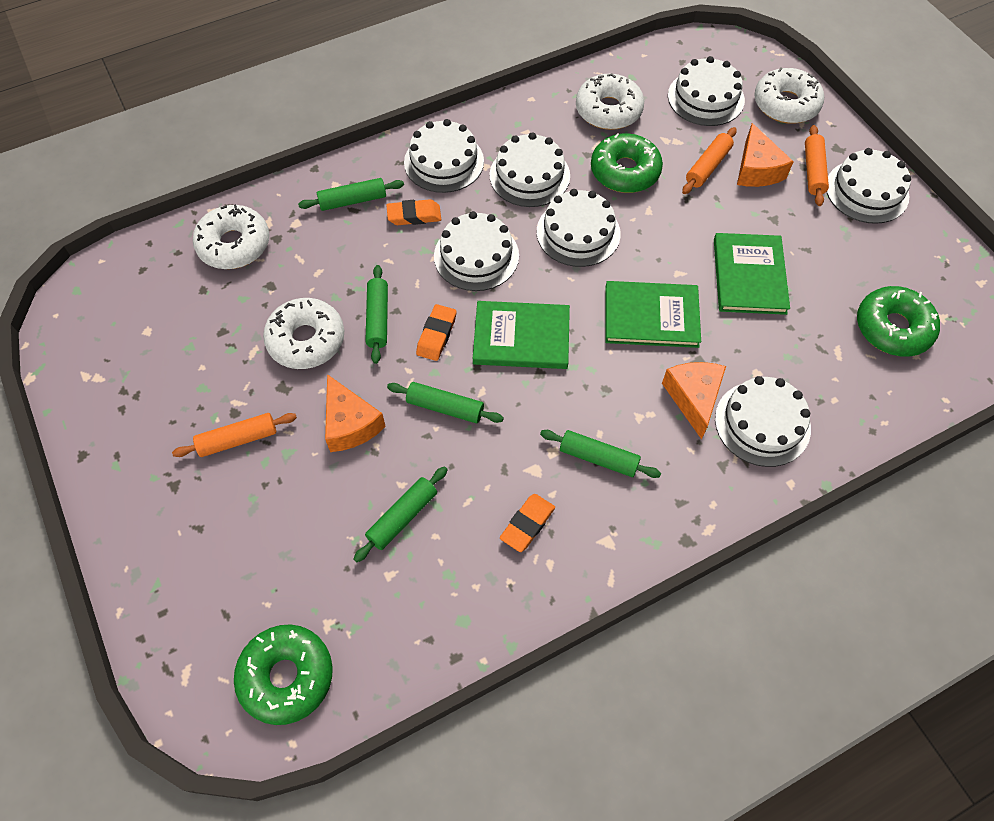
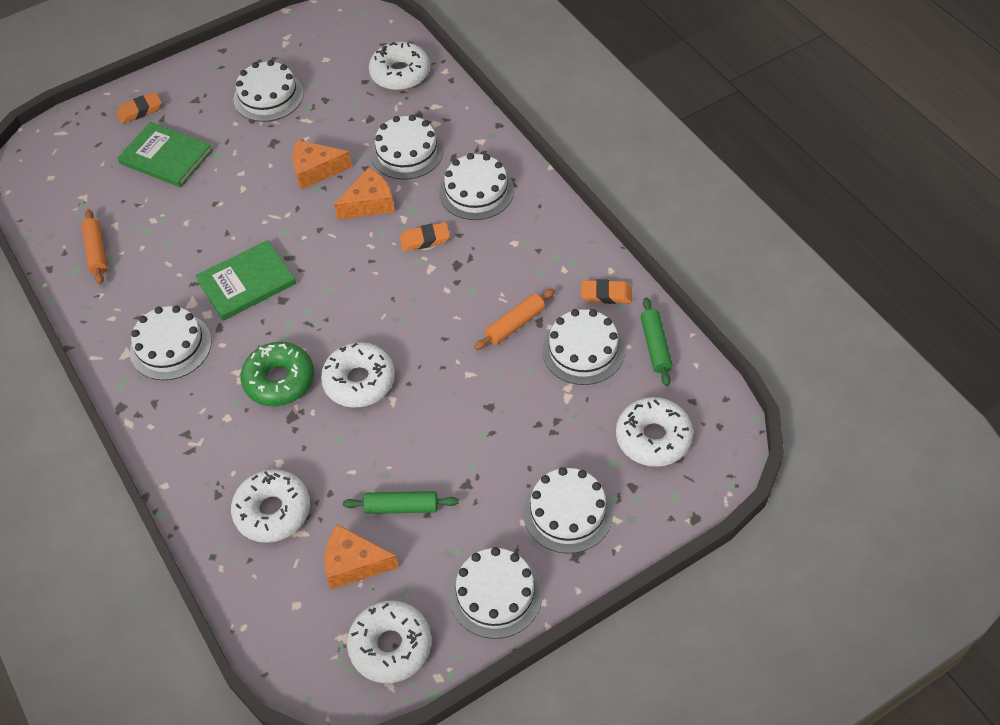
green book: 3 -> 2
green donut: 3 -> 1
green rolling pin: 5 -> 2
orange rolling pin: 3 -> 2
white donut: 4 -> 5

